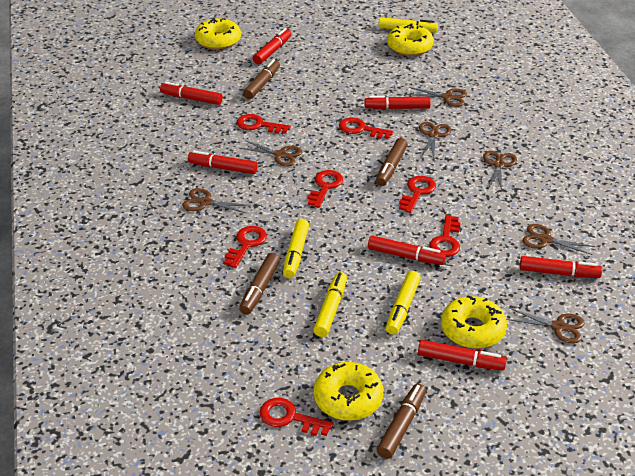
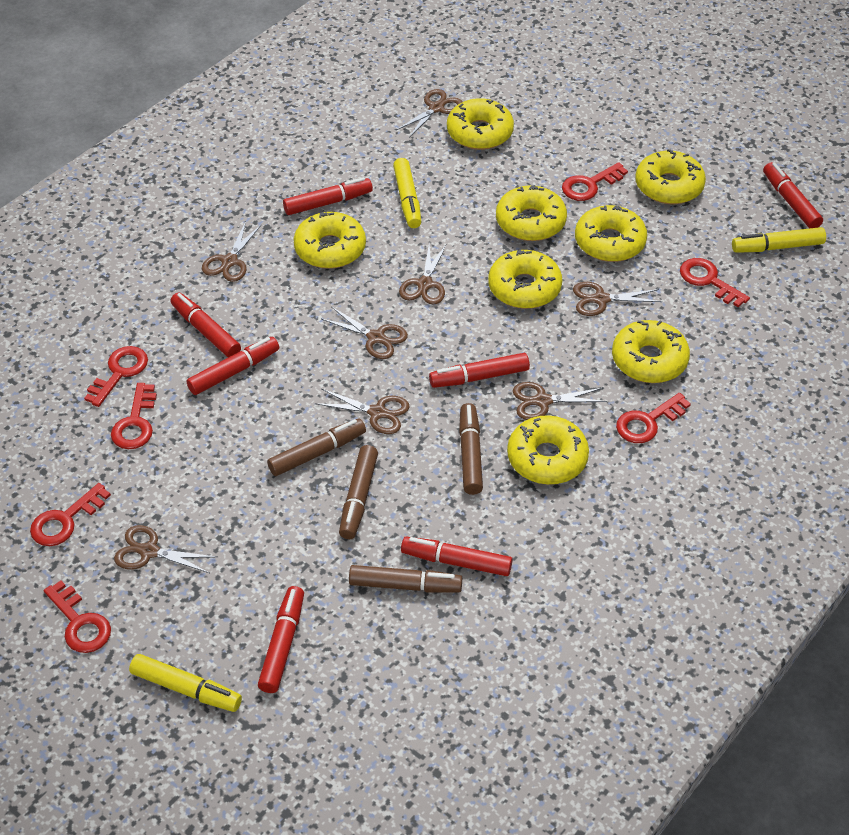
brown scissors: 7 -> 8
yellow donut: 4 -> 8
yellow marker: 4 -> 3

